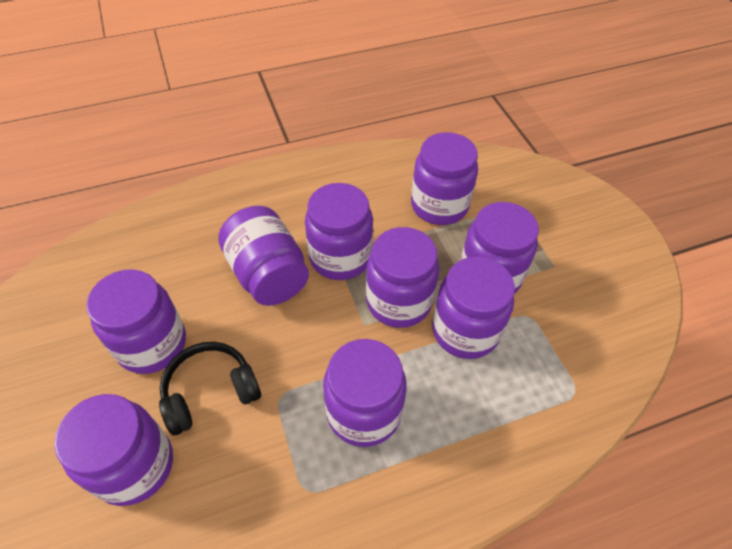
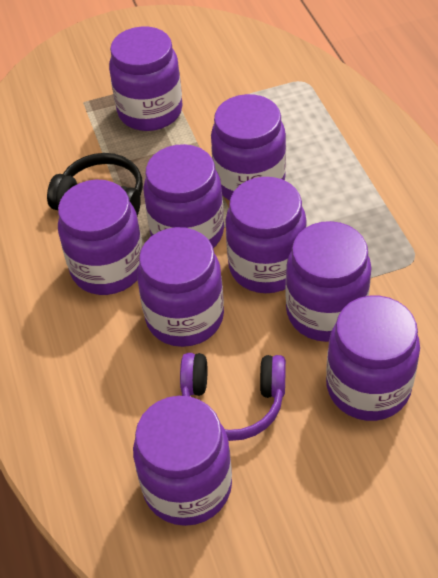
purple headphones: 0 -> 1

